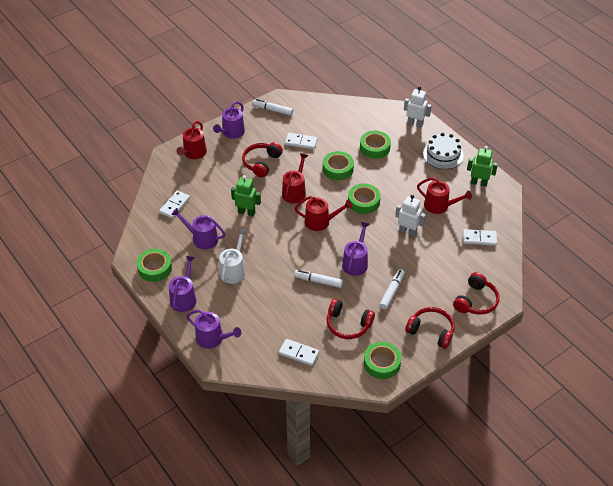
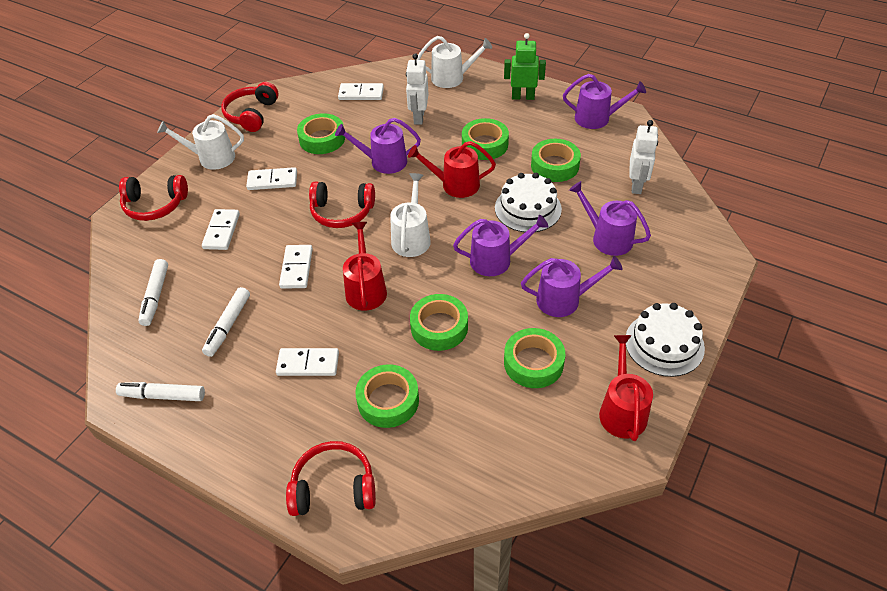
green robot: 2 -> 1
green tape: 5 -> 6
red watering can: 4 -> 3
white cake: 1 -> 2
white domino: 4 -> 5
white watering can: 1 -> 3

